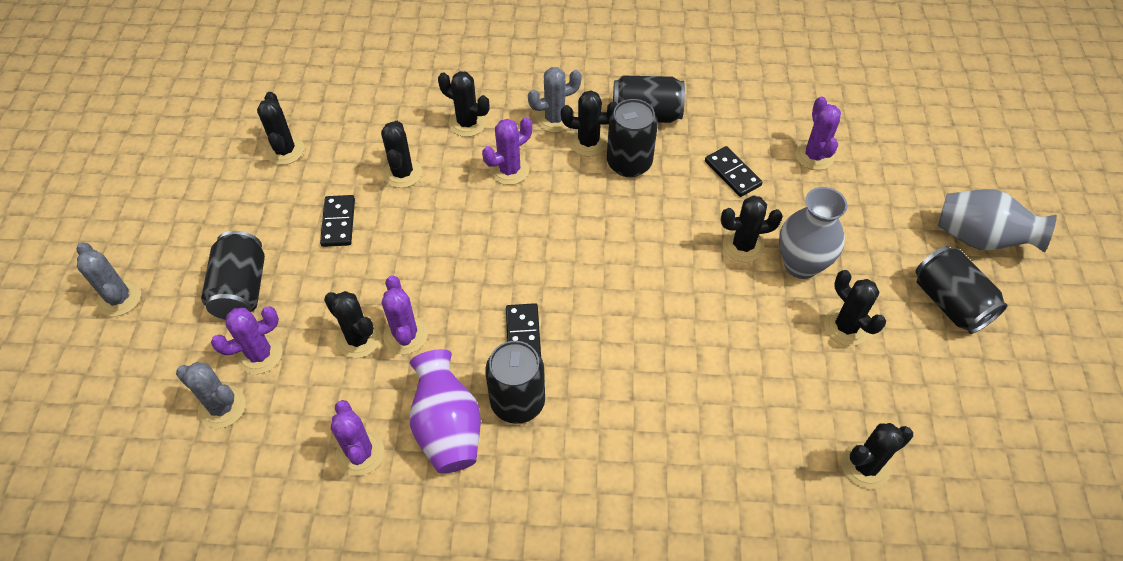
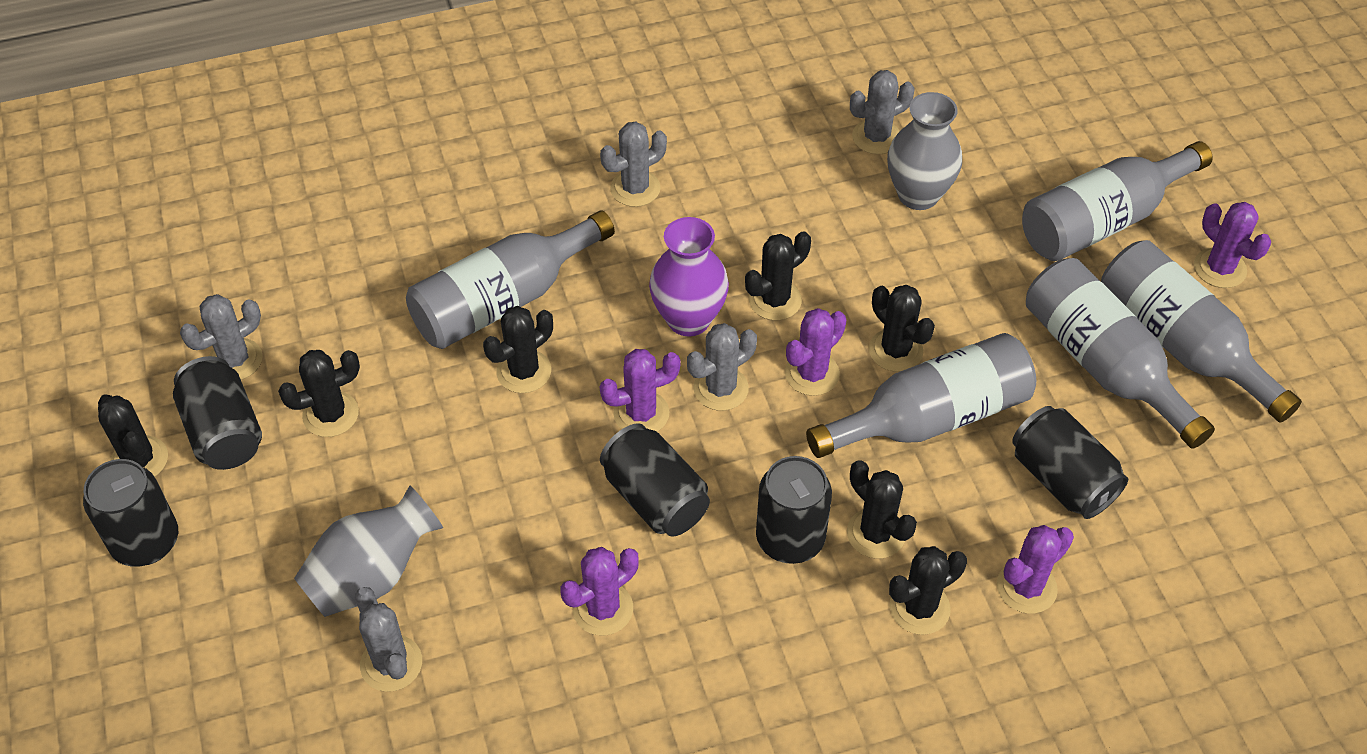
black cactus: 8 -> 7
black domino: 3 -> 0
grey bottle: 0 -> 5
grey cactus: 3 -> 5

